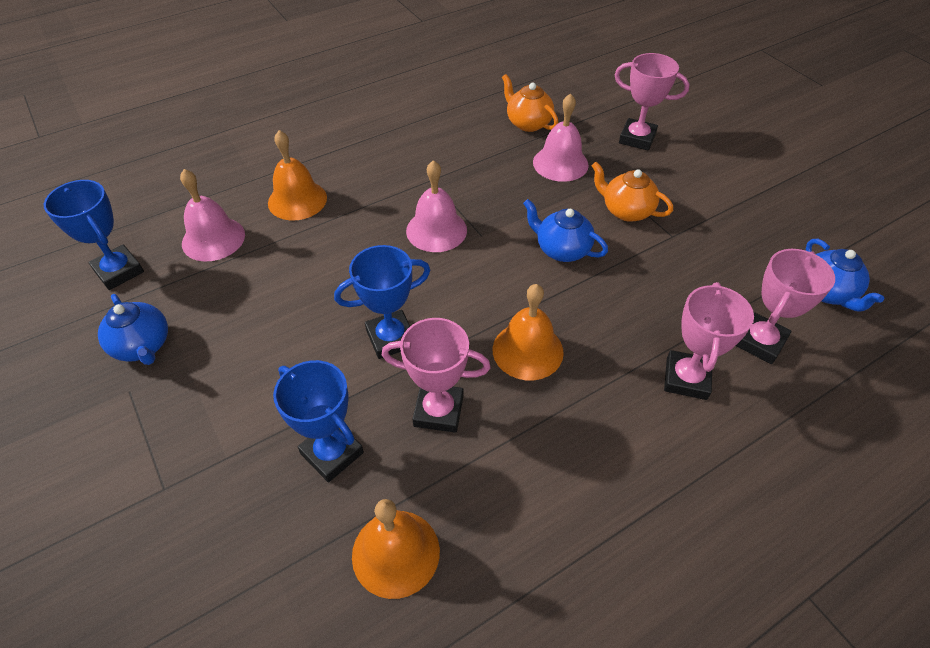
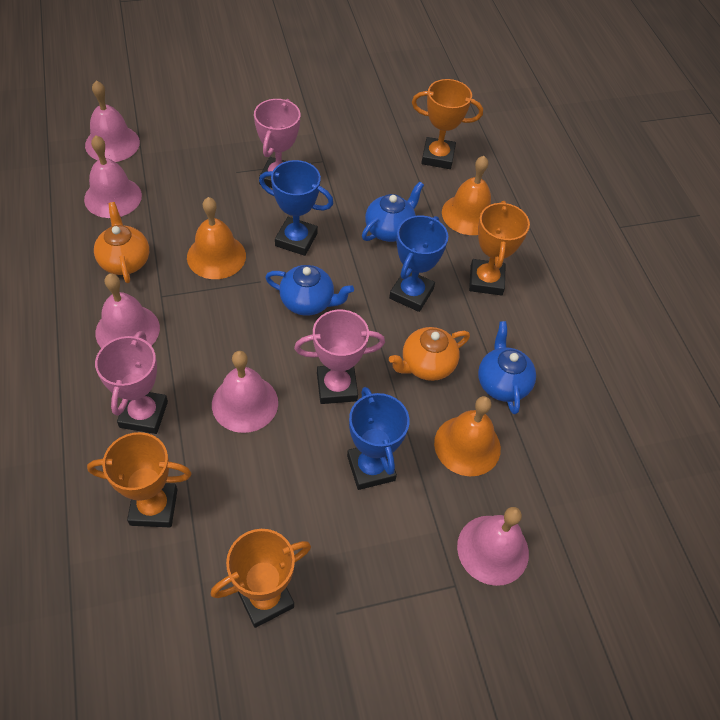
orange trophy: 0 -> 4
pink bell: 3 -> 5
pink trophy: 4 -> 3

